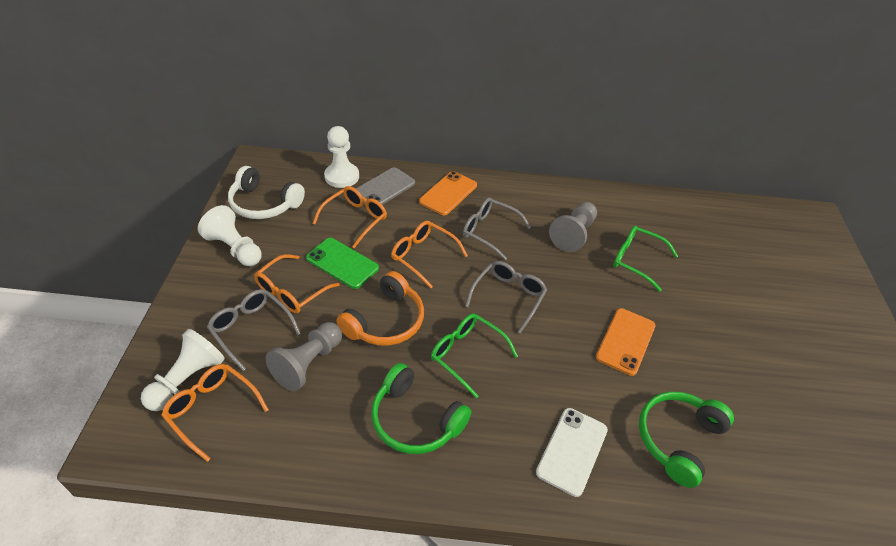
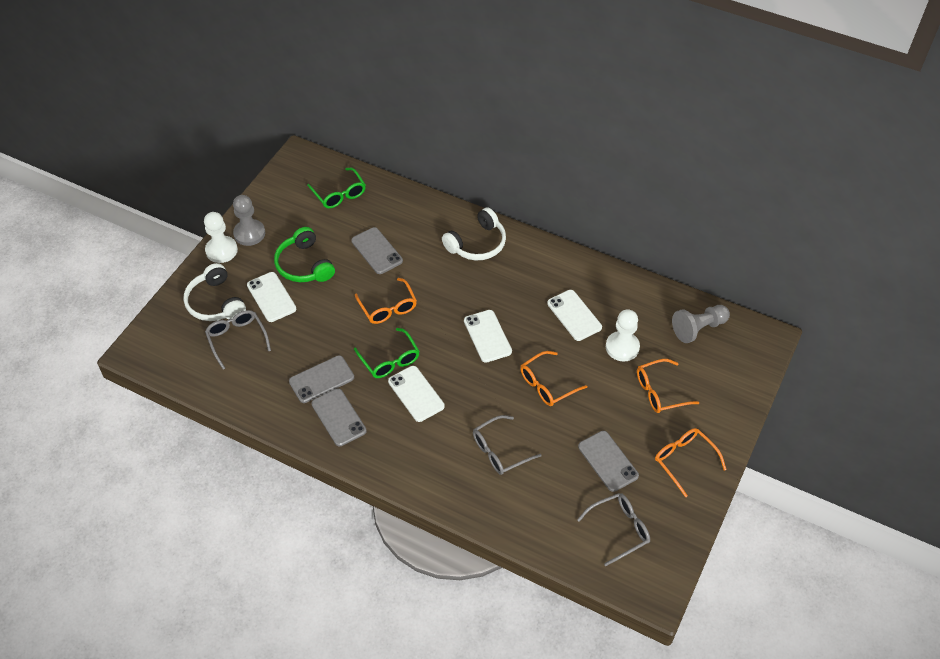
green headphones: 2 -> 1
green phone: 1 -> 0
grey phone: 1 -> 4
orange headphones: 1 -> 0
orange phone: 2 -> 0
white headphones: 1 -> 2
white pawn: 3 -> 2
white phone: 1 -> 4

